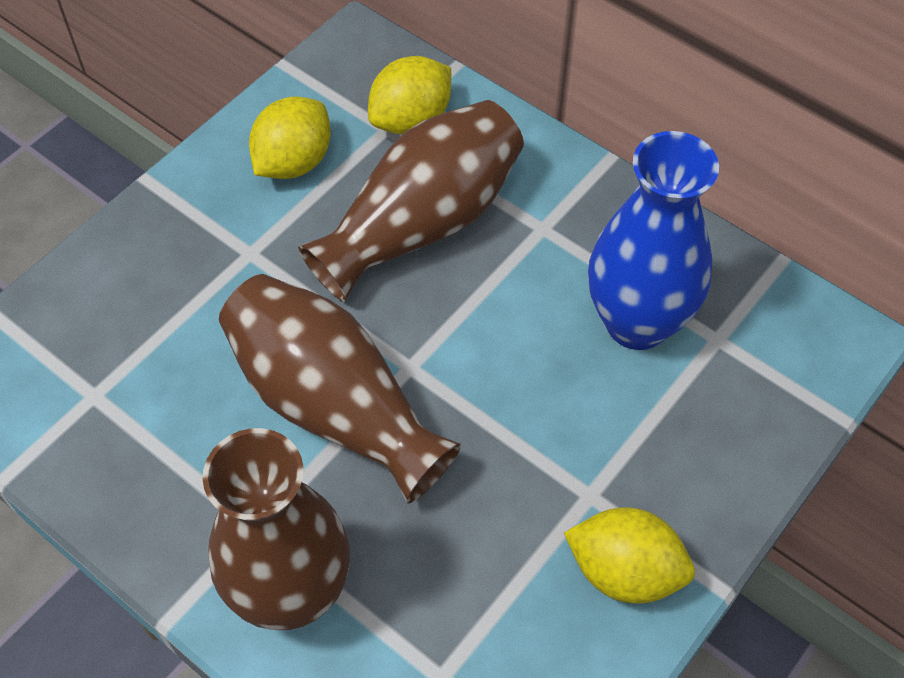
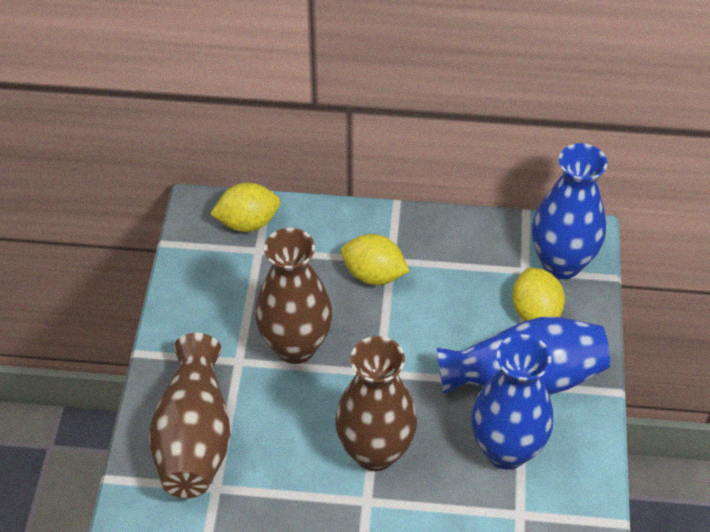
blue vase: 1 -> 3

